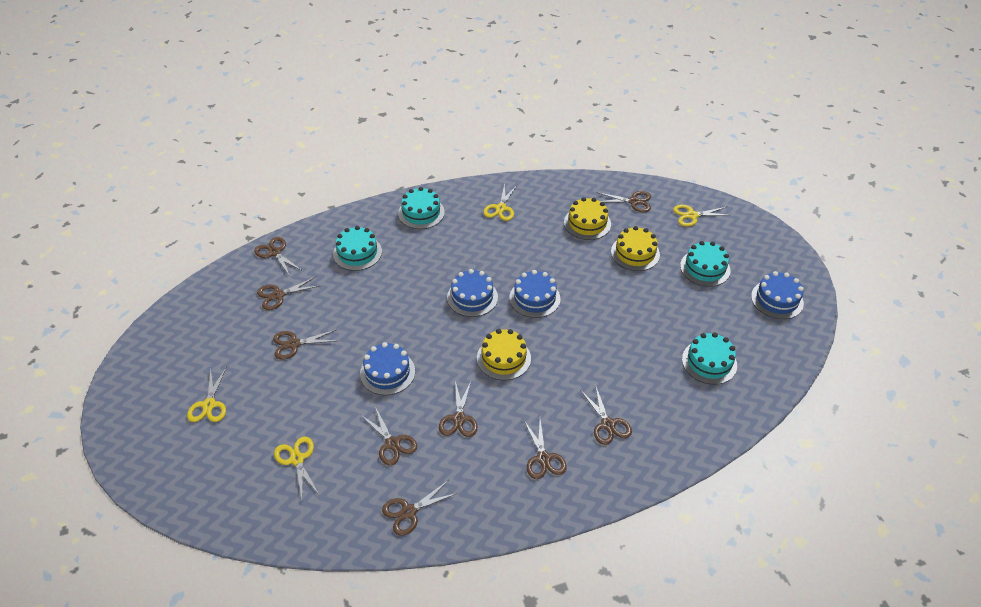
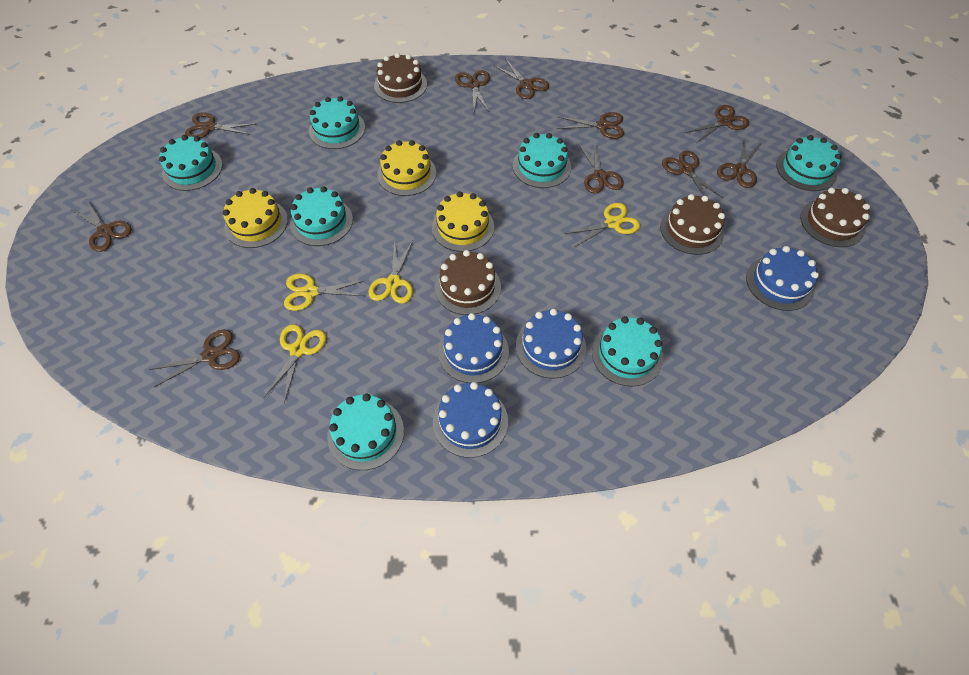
brown cake: 0 -> 4
brown scissors: 9 -> 10
turquoise cake: 4 -> 7

